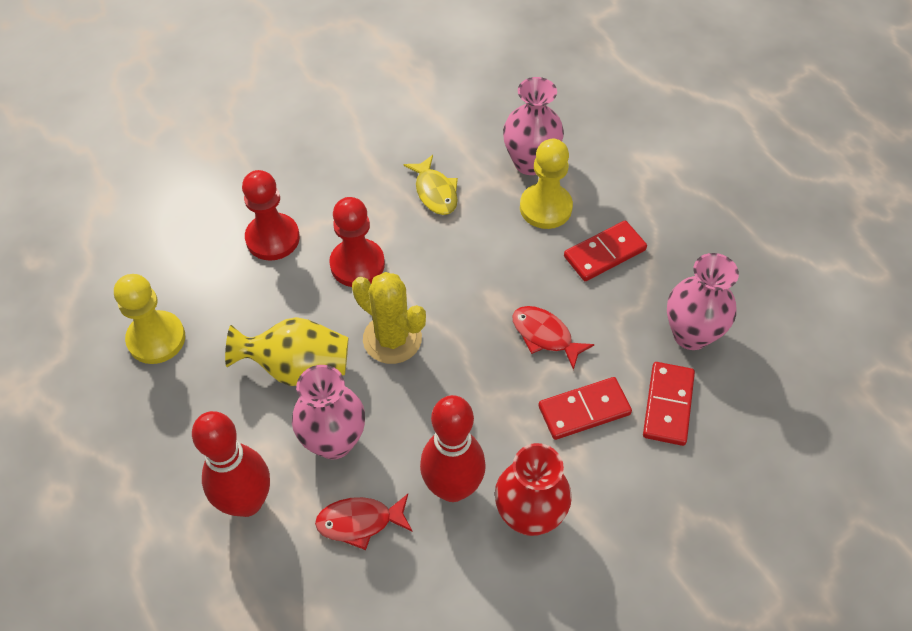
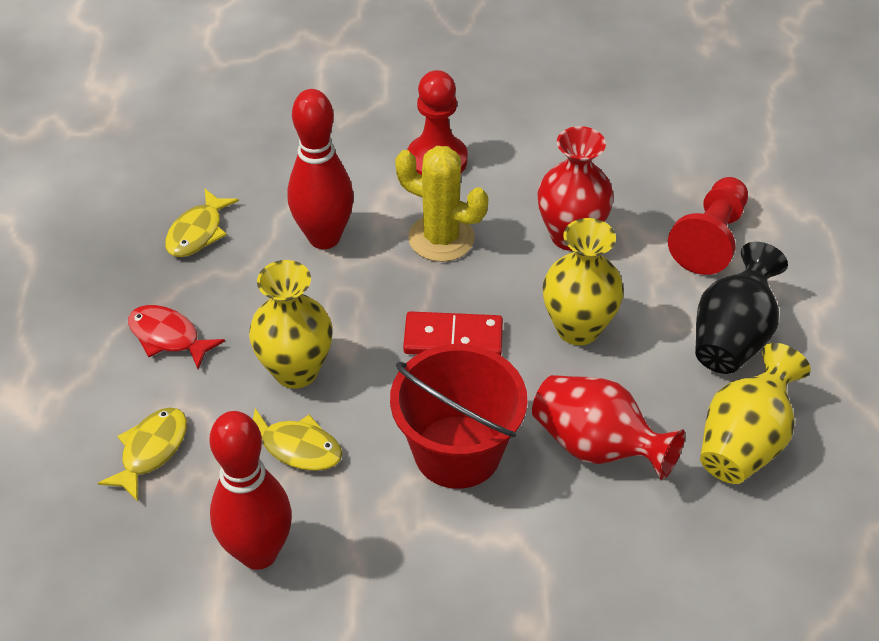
black vase: 0 -> 1
pink vase: 3 -> 0
red bucket: 0 -> 1
red domino: 3 -> 1
red fish: 2 -> 1
red vase: 1 -> 2
yellow fish: 1 -> 3
yellow pawn: 2 -> 0
yellow vase: 1 -> 3

